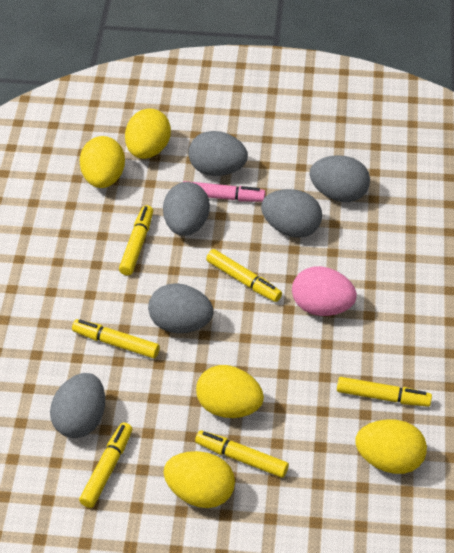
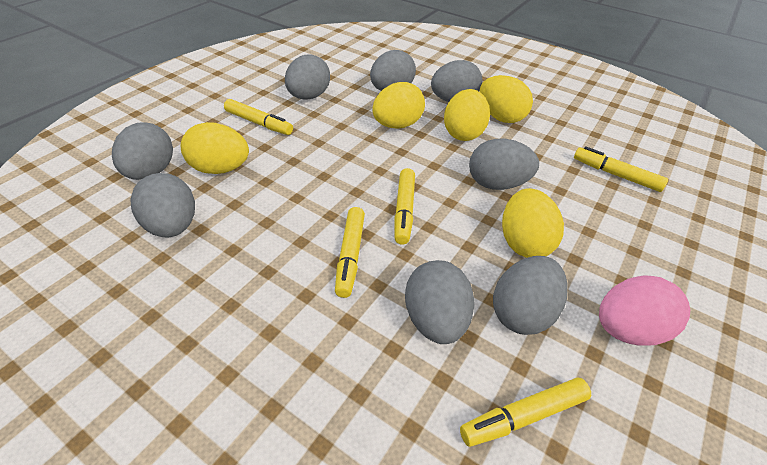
grey egg: 6 -> 8
pink marker: 1 -> 0
yellow marker: 6 -> 5

